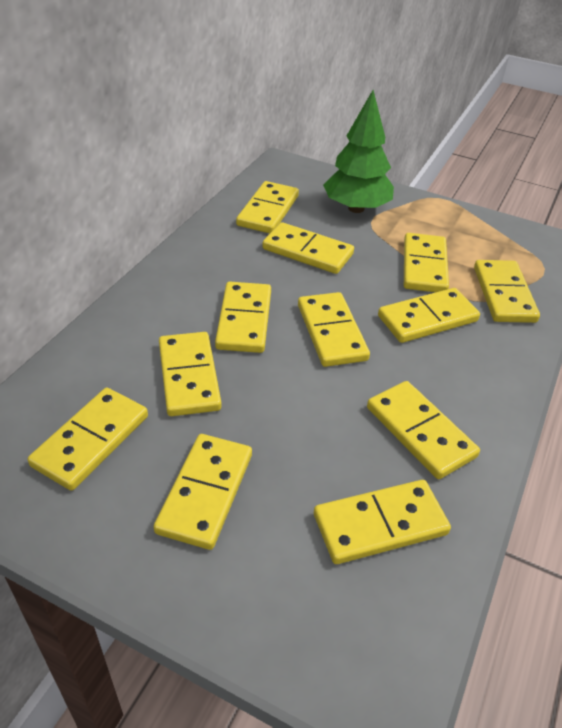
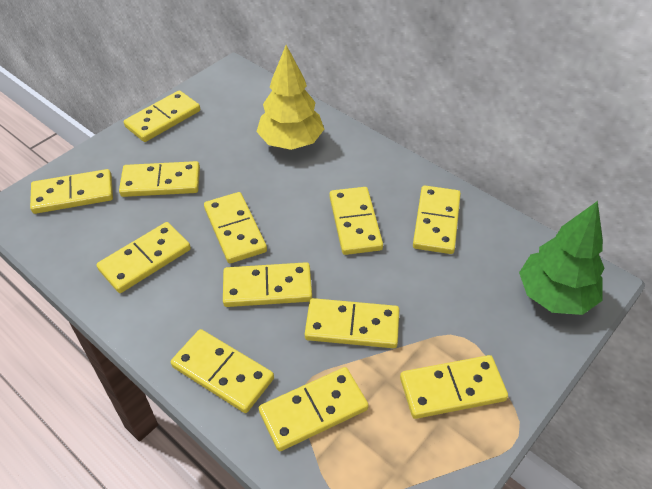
yellow tree: 0 -> 1

